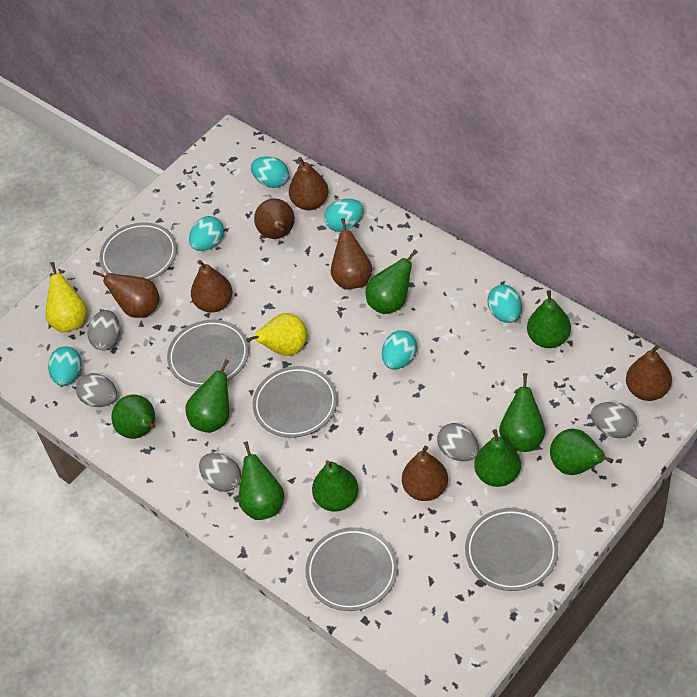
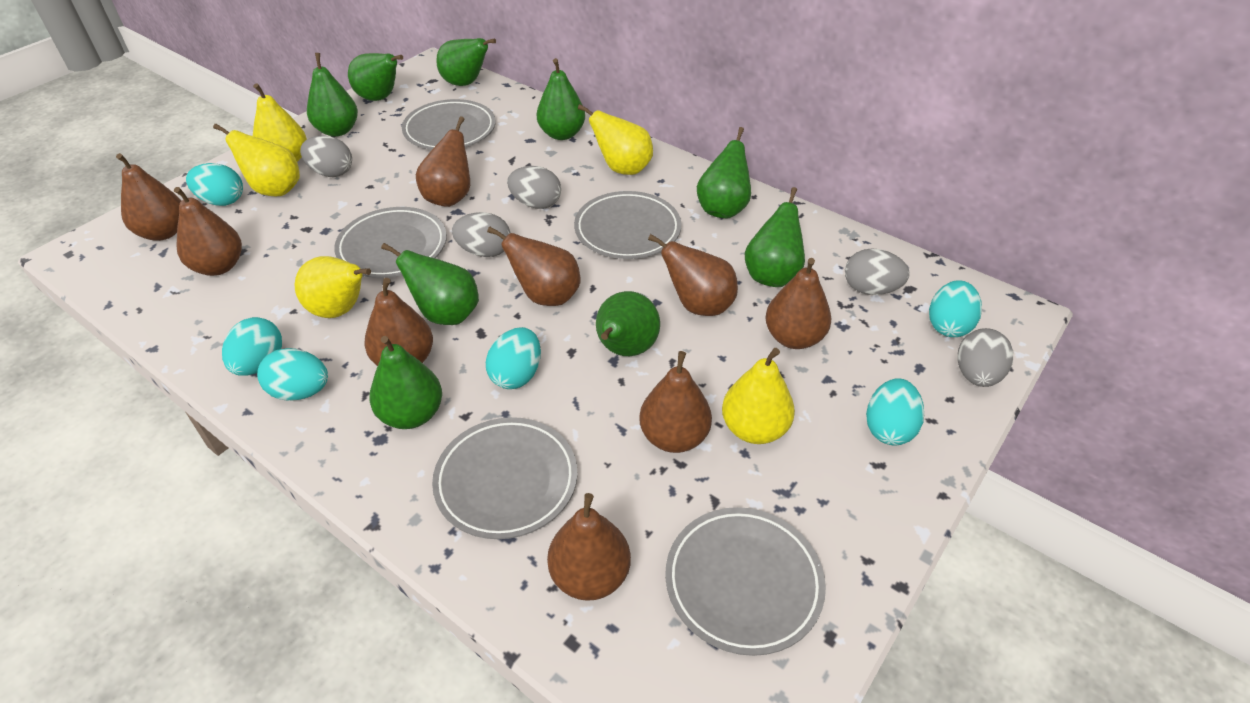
brown pear: 7 -> 9
yellow pear: 2 -> 5

